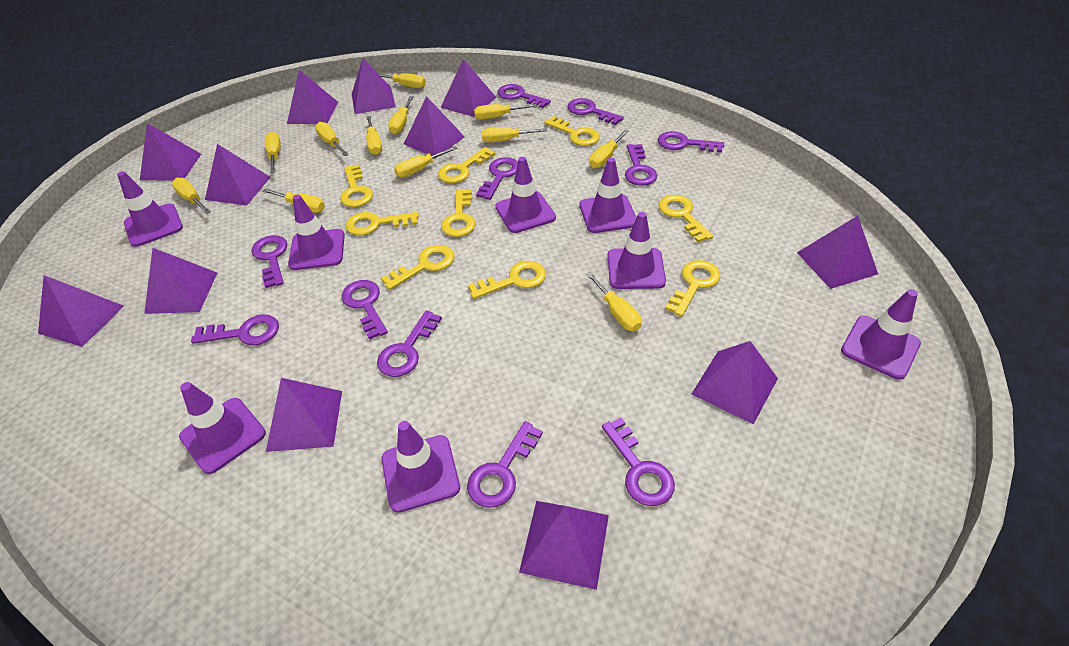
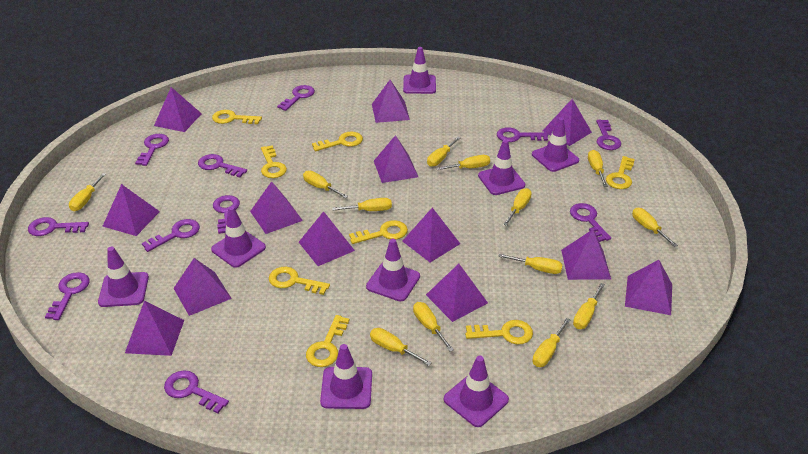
purple pyramid: 12 -> 13
yellow key: 9 -> 8
yellow screwdriver: 12 -> 13

